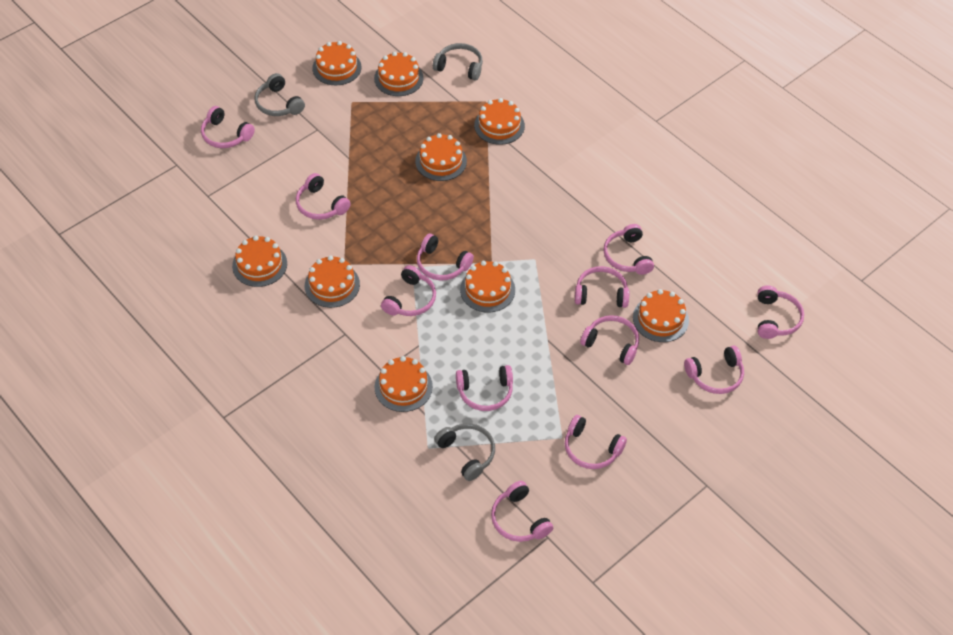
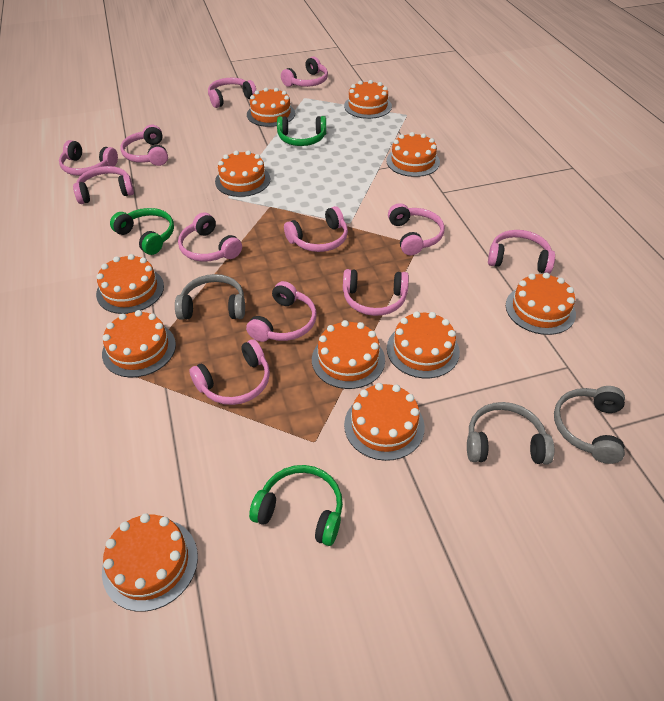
green headphones: 0 -> 3
orange cake: 9 -> 11

